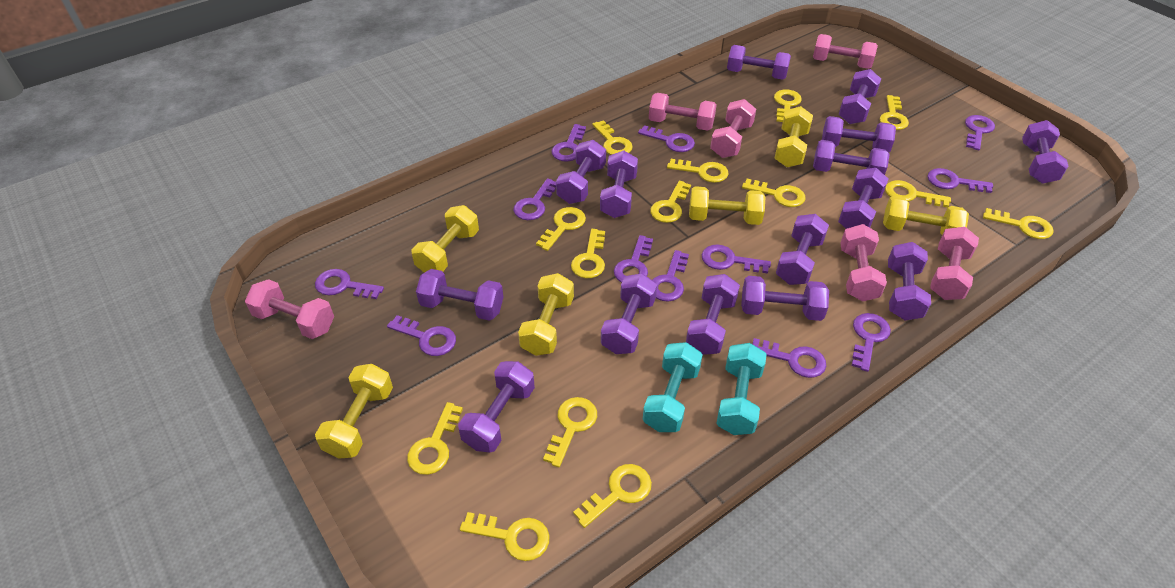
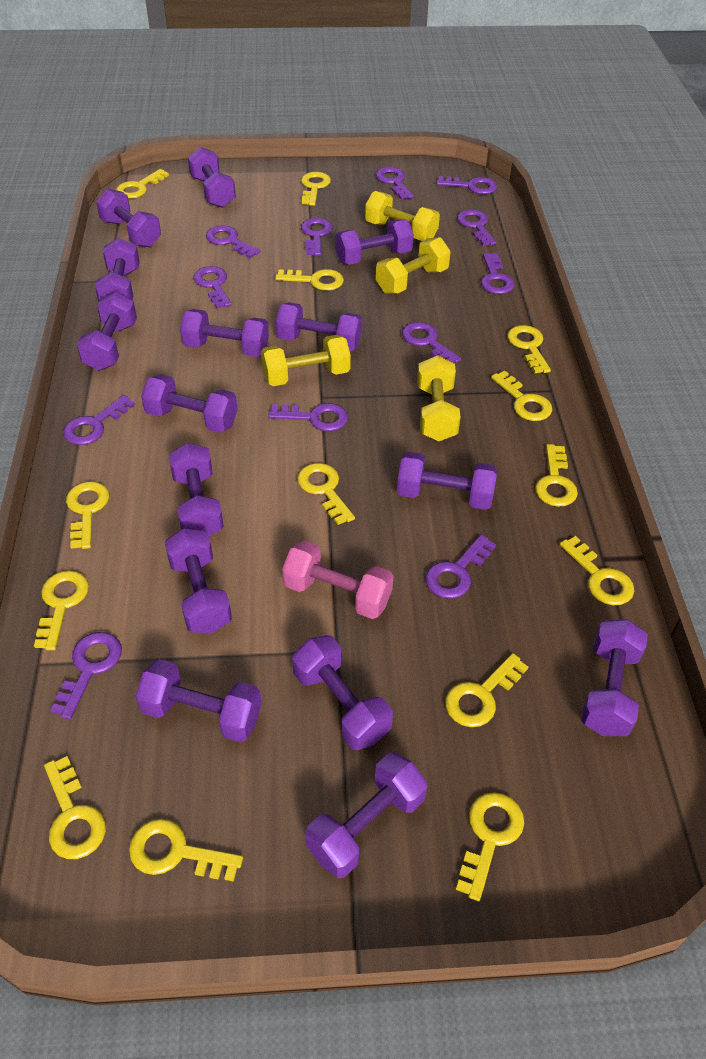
pink dumbbell: 6 -> 1
turquoise dumbbell: 2 -> 0
yellow dumbbell: 6 -> 4

